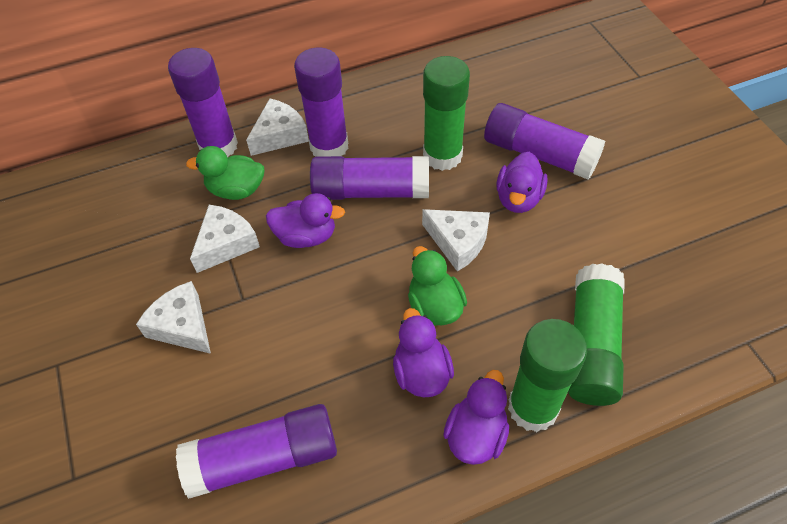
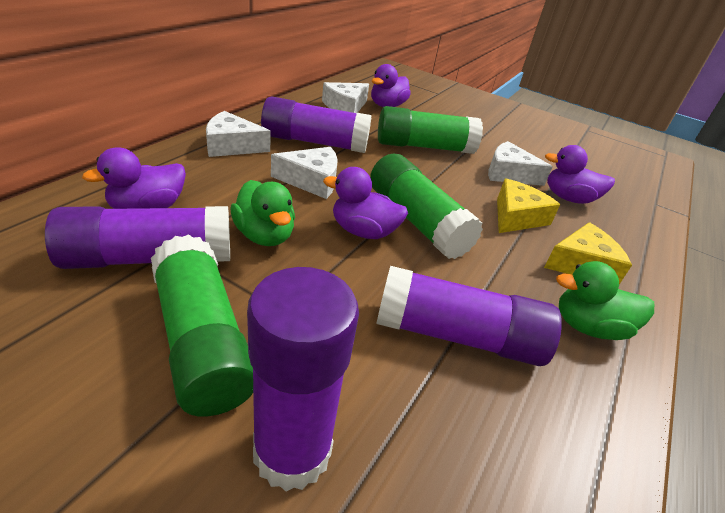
purple glue stick: 5 -> 4
yellow cheese: 0 -> 2

